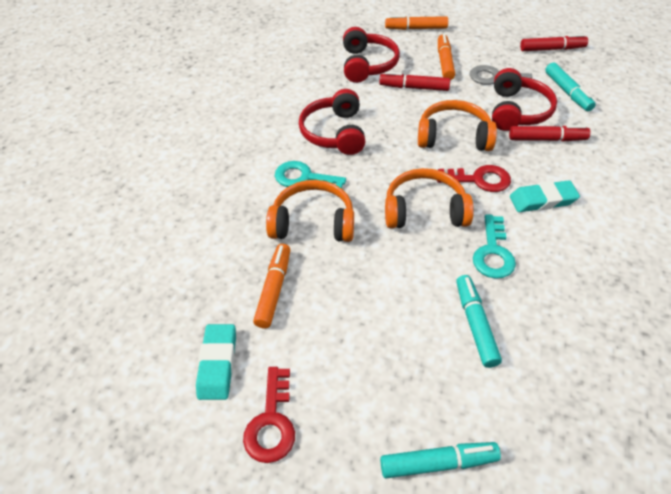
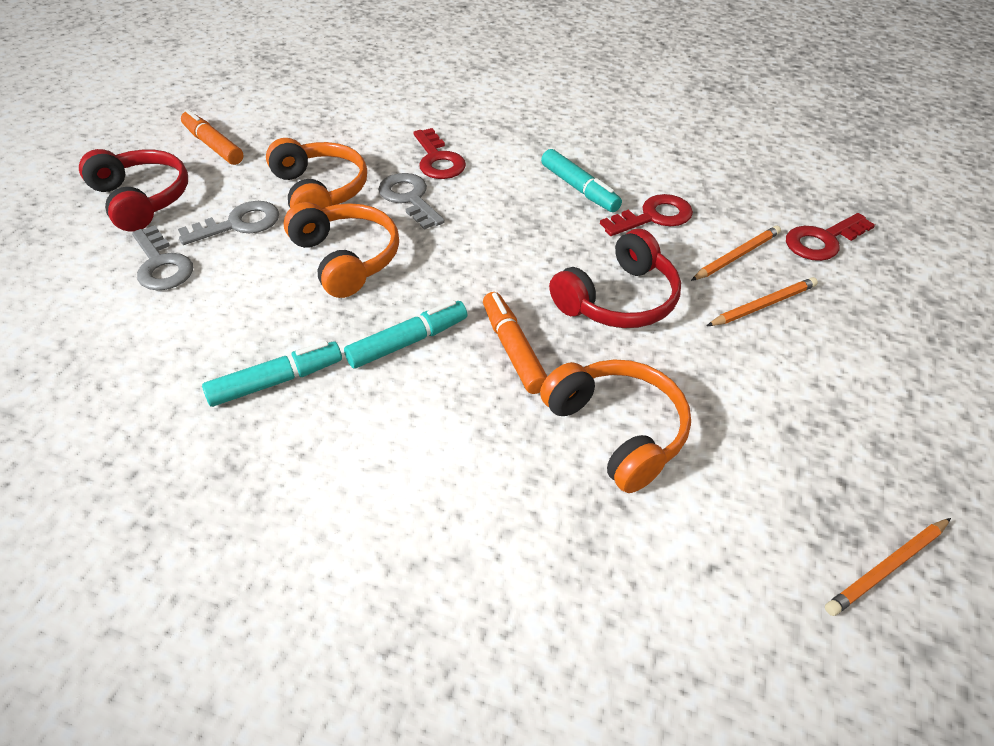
grey key: 1 -> 3
orange marker: 3 -> 2
orange pencil: 0 -> 3
red headphones: 3 -> 2
red key: 2 -> 3
red marker: 3 -> 0
turquoise eraser: 2 -> 0
turquoise key: 2 -> 0

